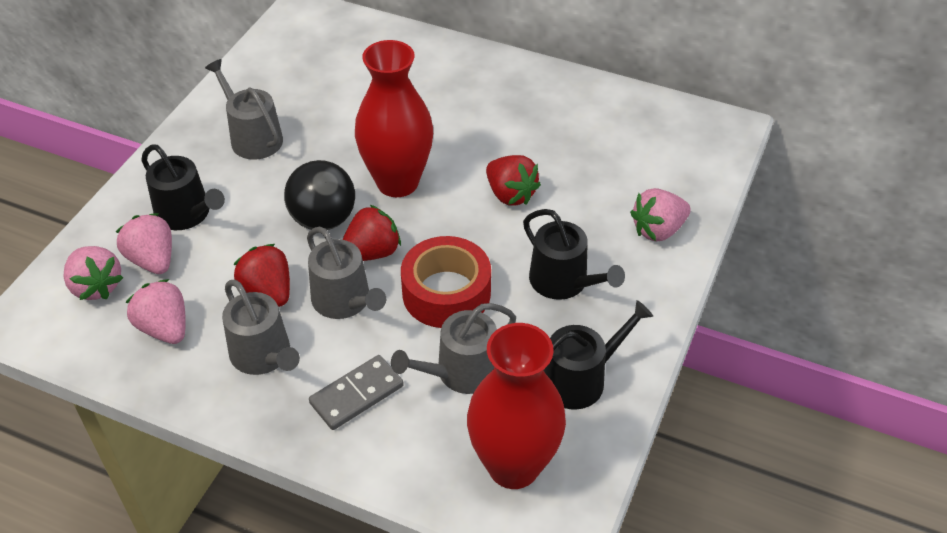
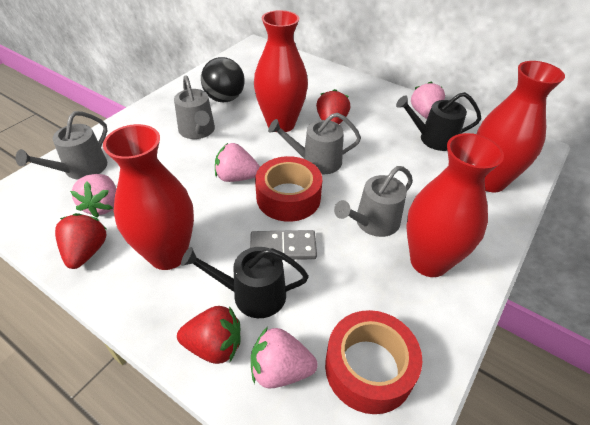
black watering can: 3 -> 2
red tape: 1 -> 2
red vase: 2 -> 4

